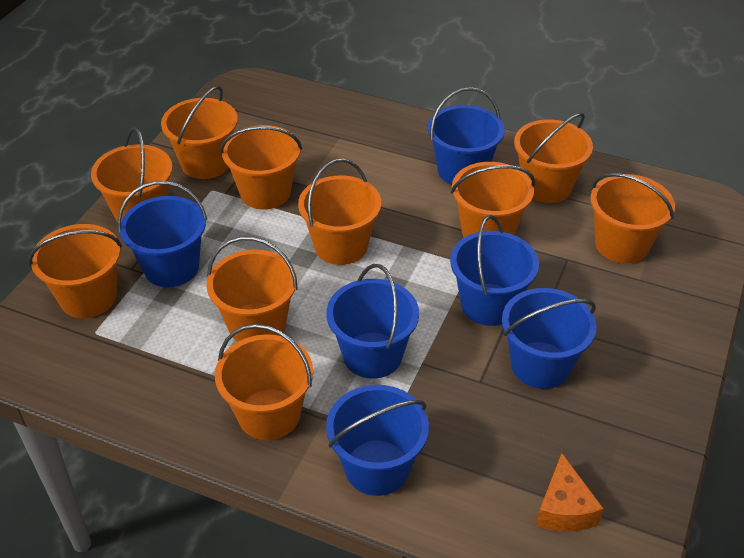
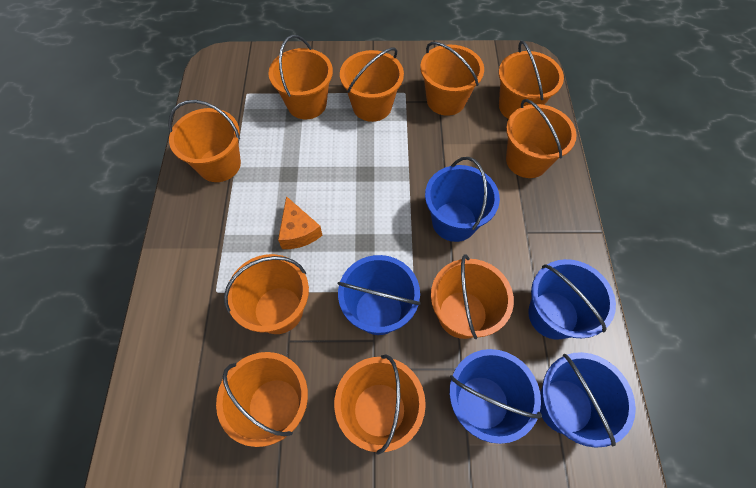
blue bucket: 6 -> 5

